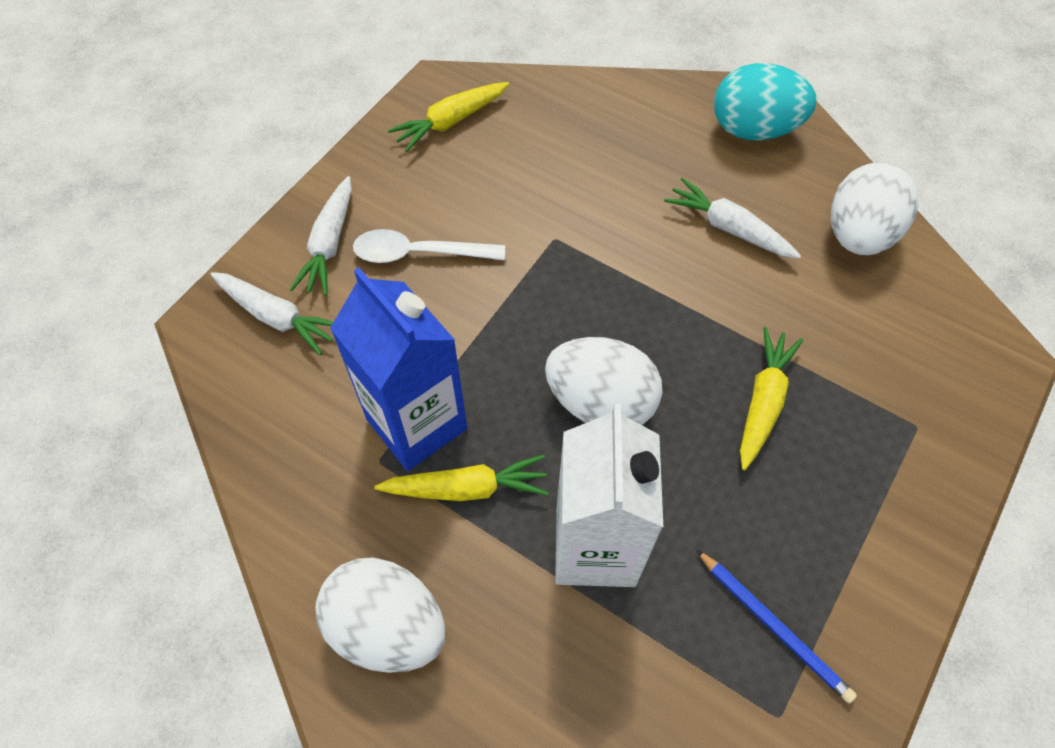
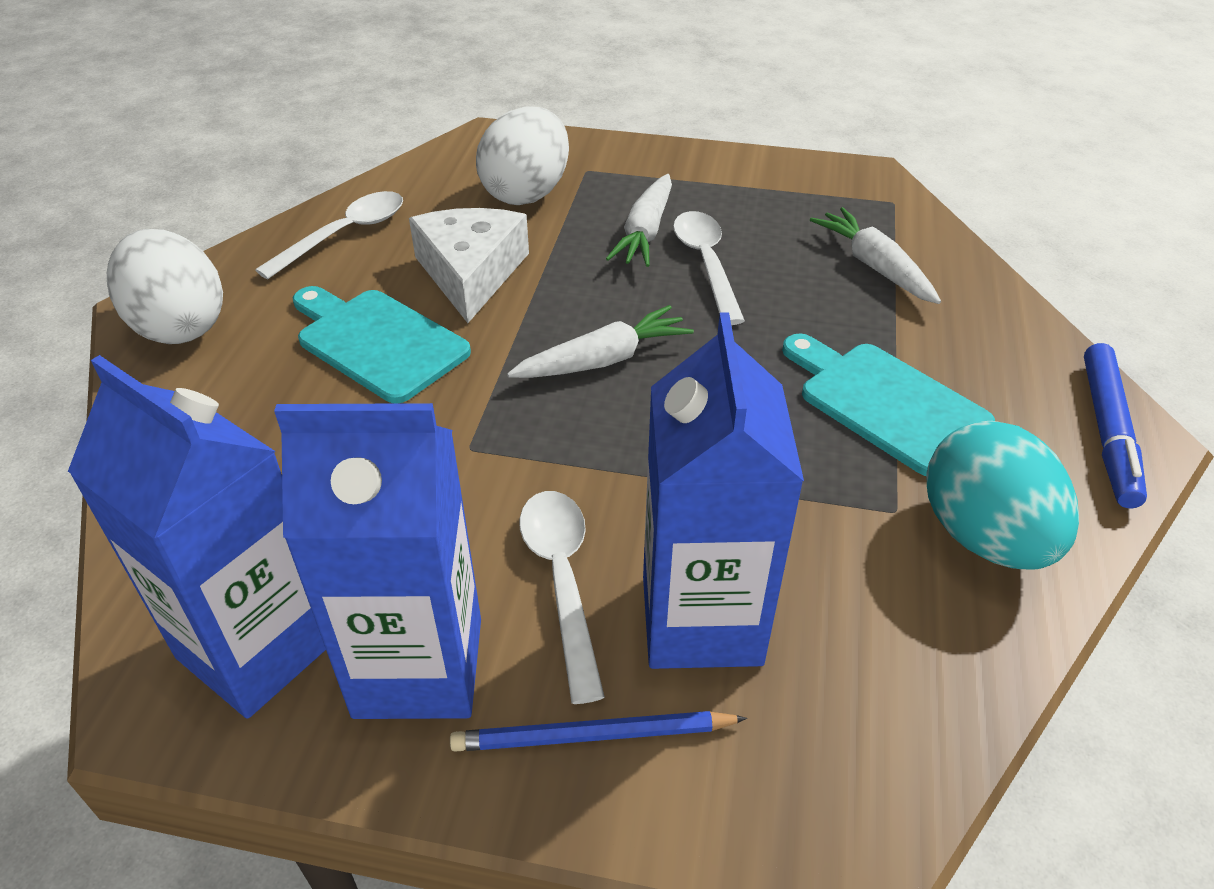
blue carton: 1 -> 3
blue marker: 0 -> 1
turquoise cutting board: 0 -> 2
white carton: 1 -> 0
white cheese: 0 -> 1
white egg: 3 -> 2
white spoon: 1 -> 3
yellow carrot: 3 -> 0

